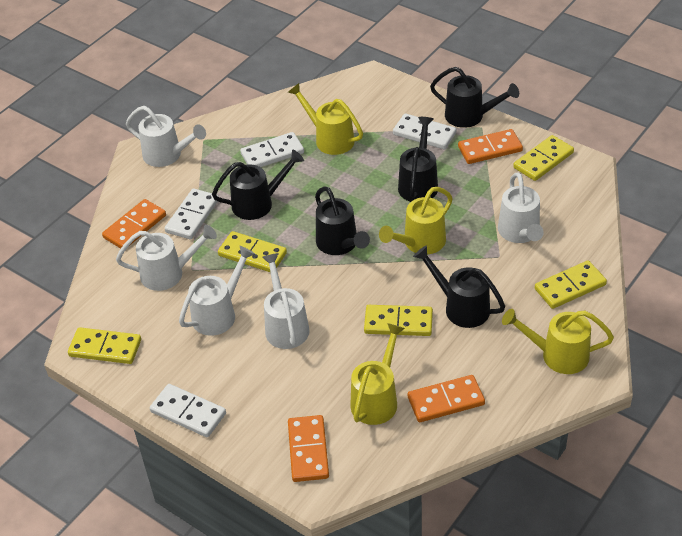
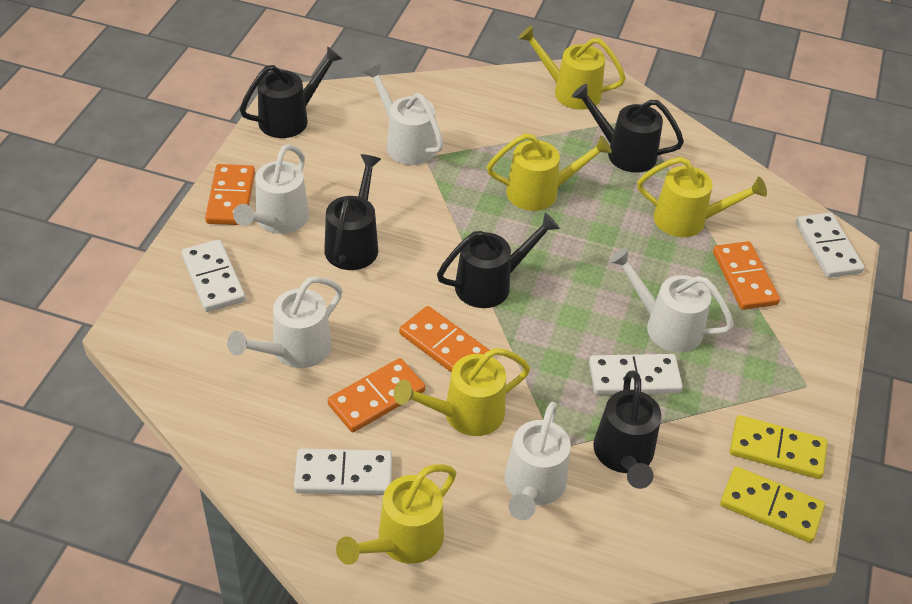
yellow domino: 5 -> 2
yellow watering can: 4 -> 5

